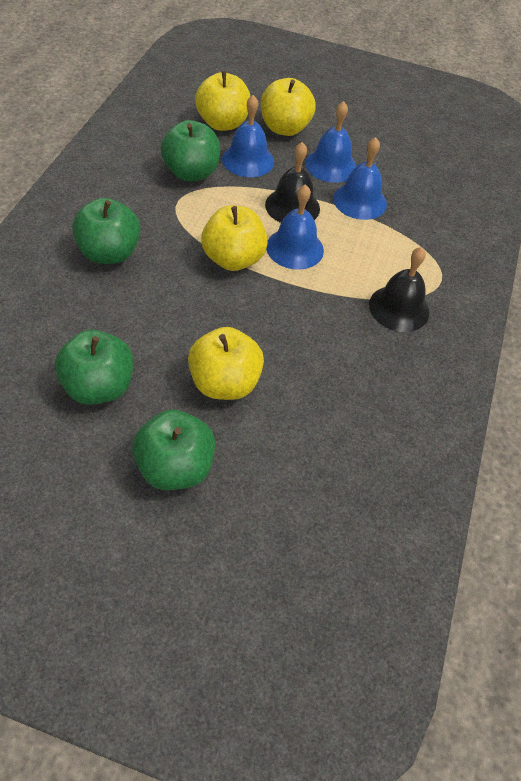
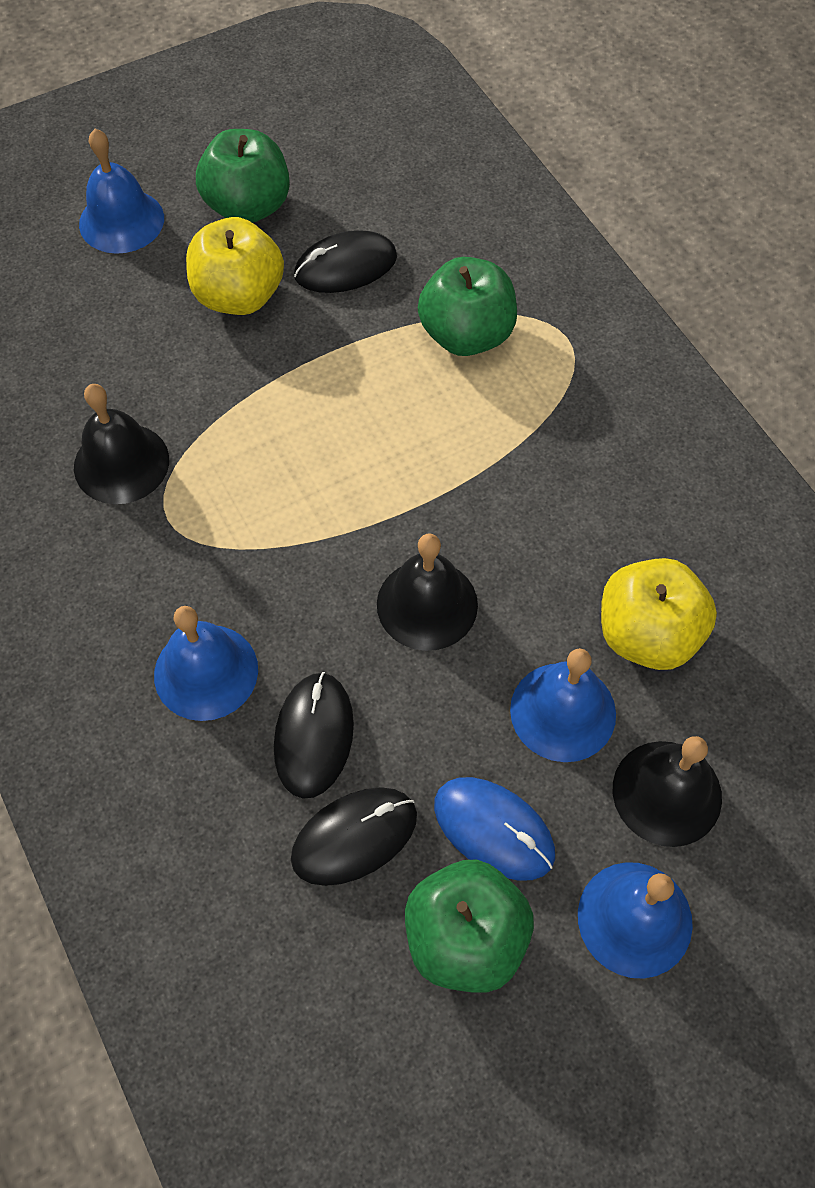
black bell: 2 -> 3
black mouse: 0 -> 3
blue mouse: 0 -> 1
green apple: 4 -> 3
yellow apple: 4 -> 2

